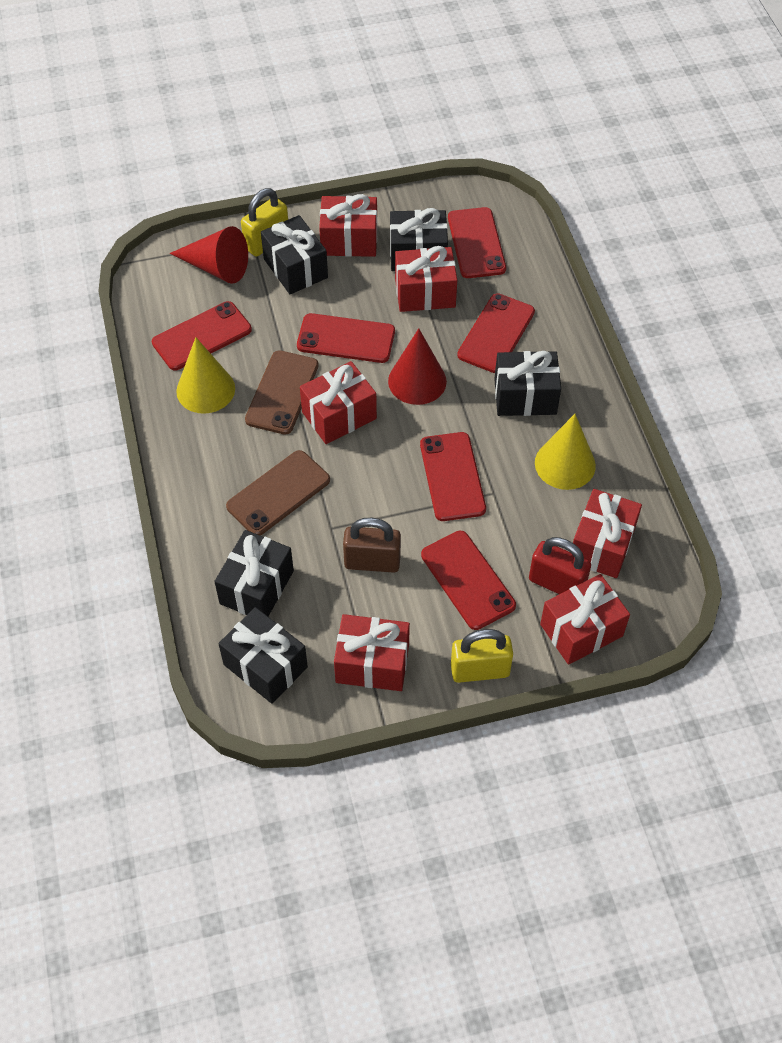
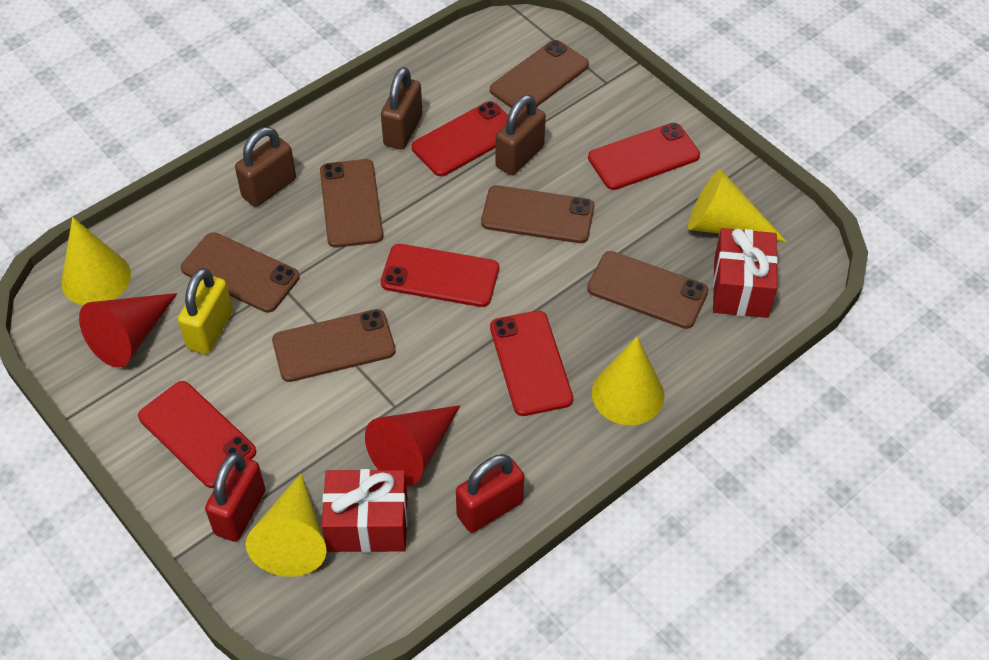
black gift: 5 -> 0
brown padlock: 1 -> 3
brown phone: 2 -> 6
red gift: 6 -> 2
red padlock: 1 -> 2
red phone: 6 -> 5
yellow cone: 2 -> 4
yellow padlock: 2 -> 1

